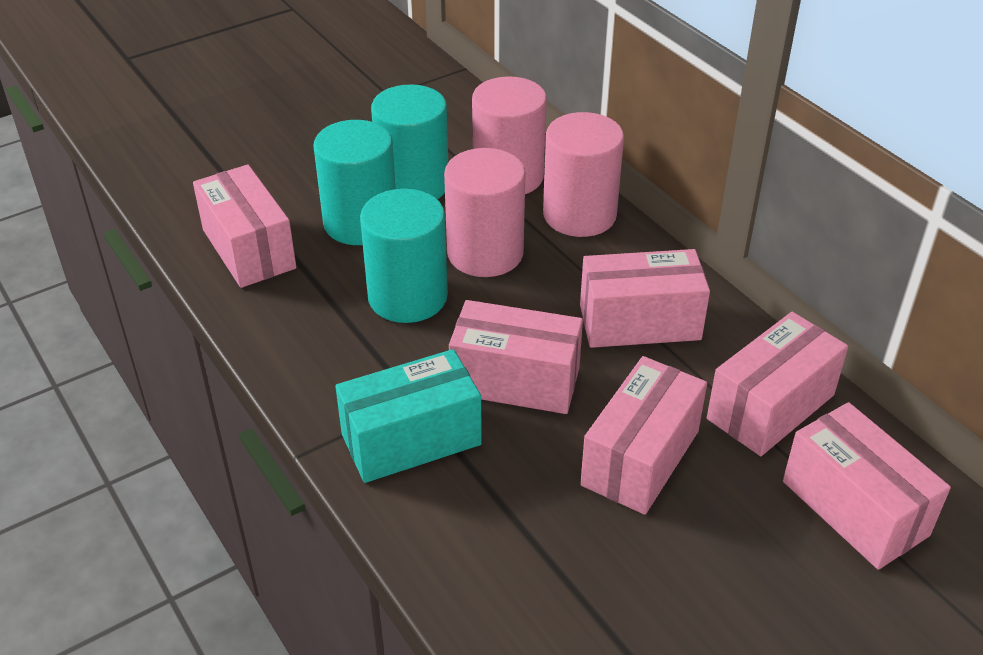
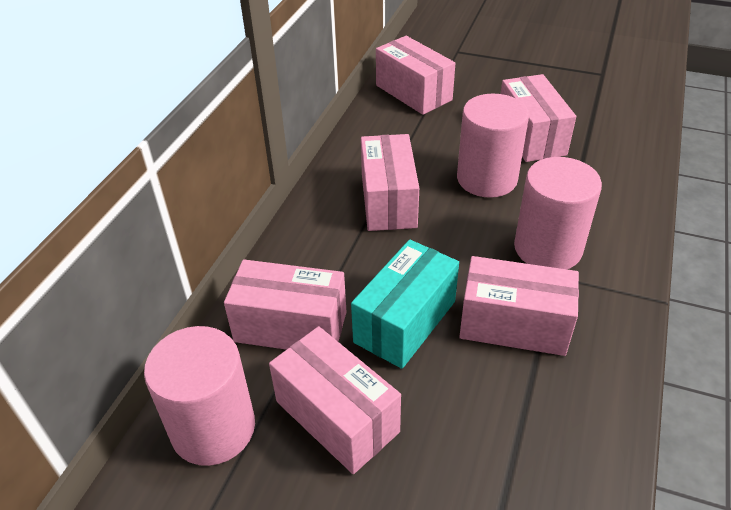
turquoise cylinder: 3 -> 0

